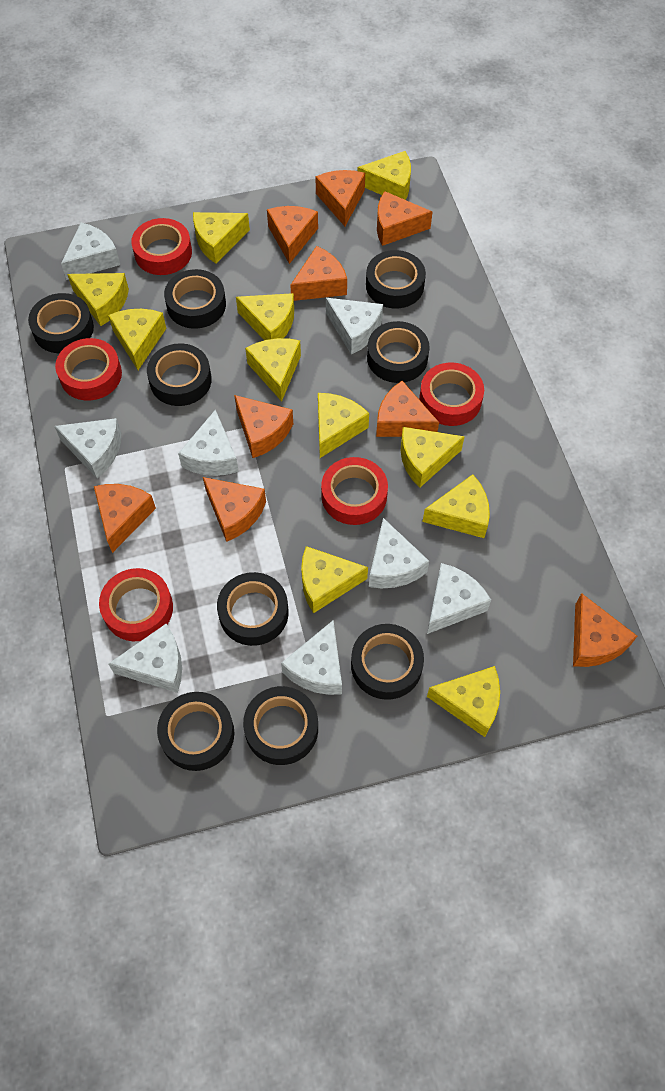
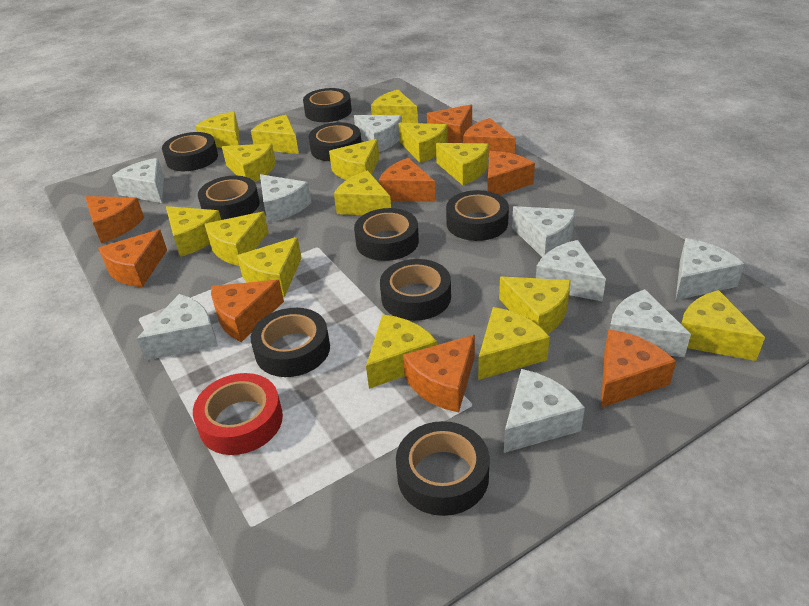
red tape: 5 -> 1
white cheese: 8 -> 9
yellow cheese: 11 -> 15

